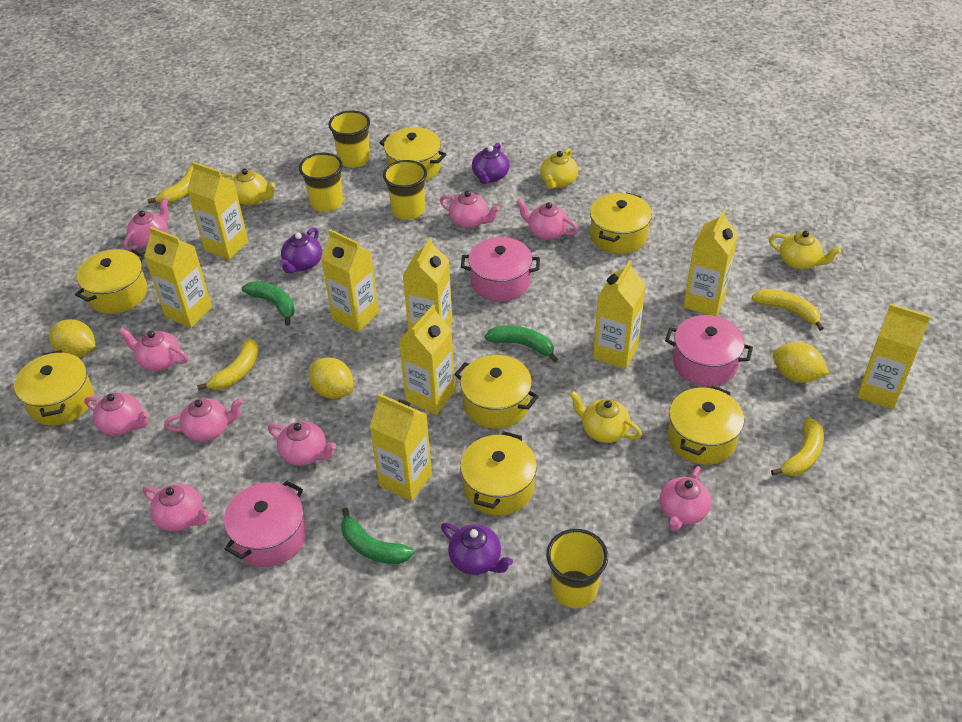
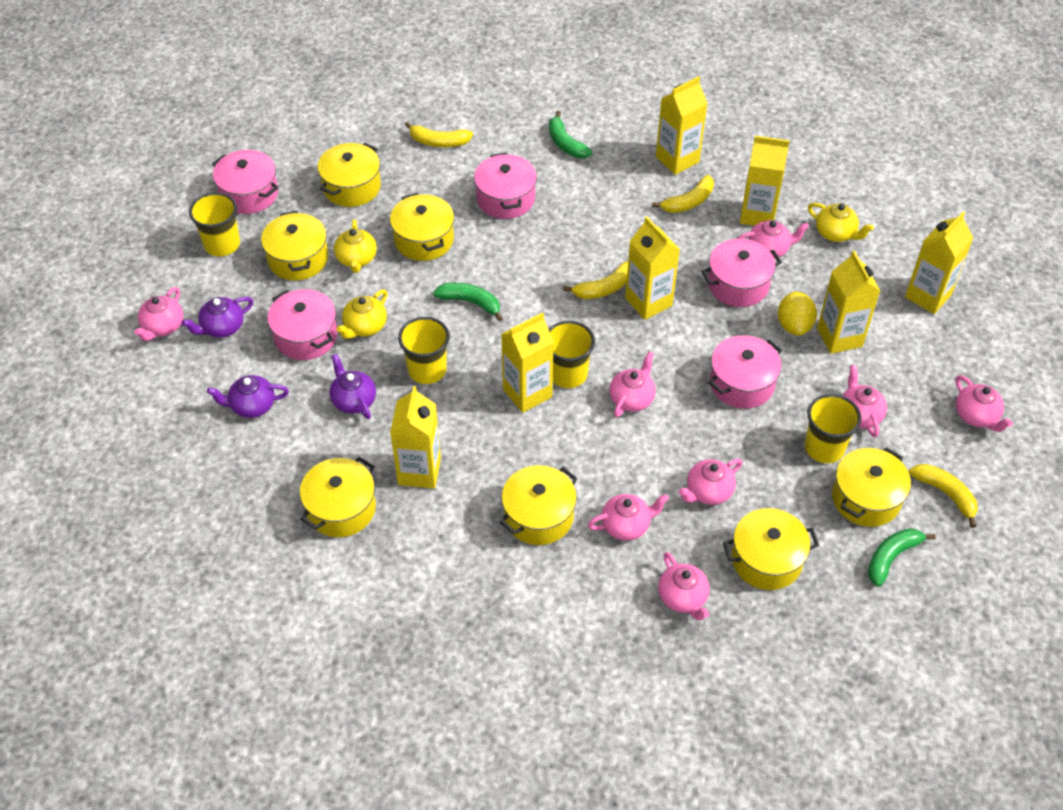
pink pot: 3 -> 5
pink teapot: 9 -> 8
yellow carton: 9 -> 7
yellow lemon: 3 -> 1
yellow teapot: 4 -> 3

